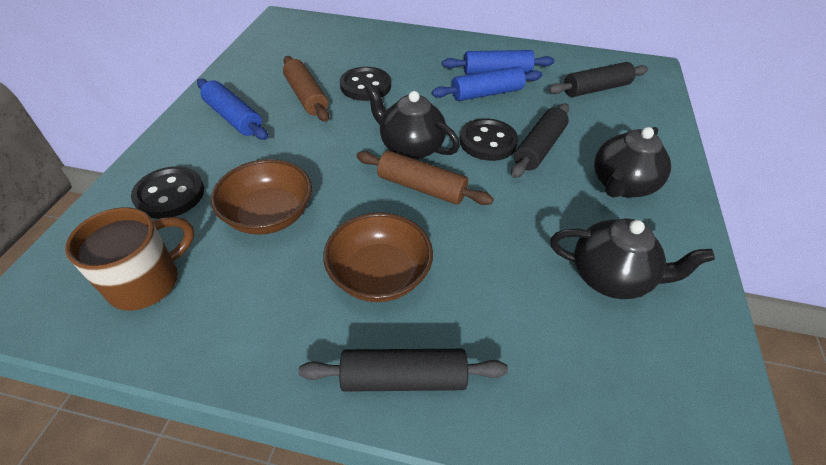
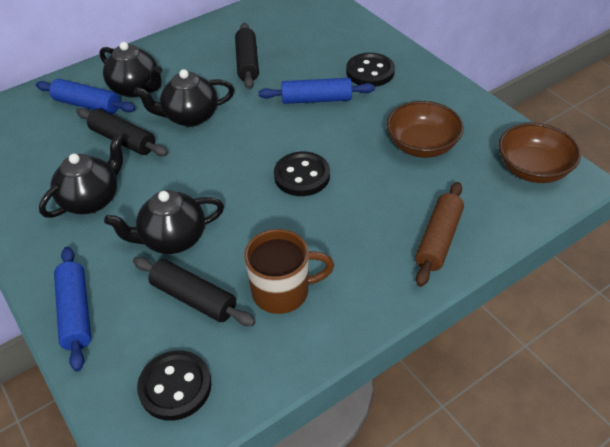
black teapot: 3 -> 4
brown rolling pin: 2 -> 1

